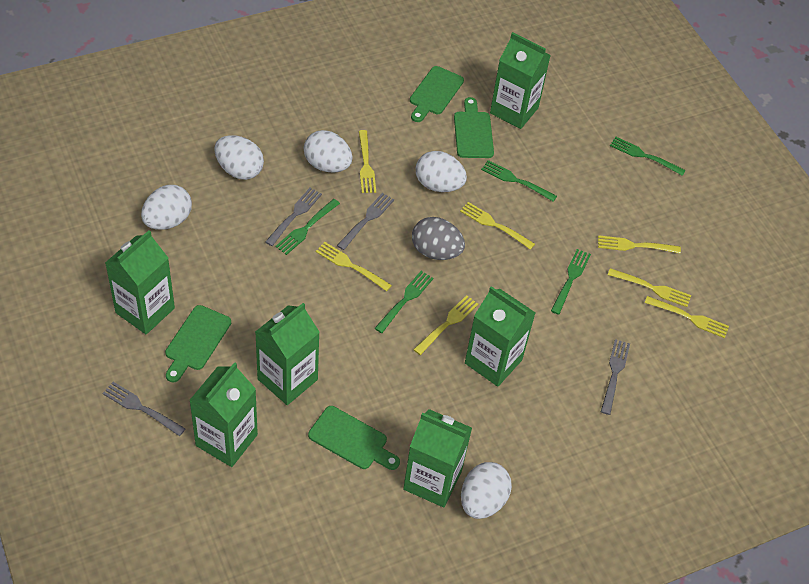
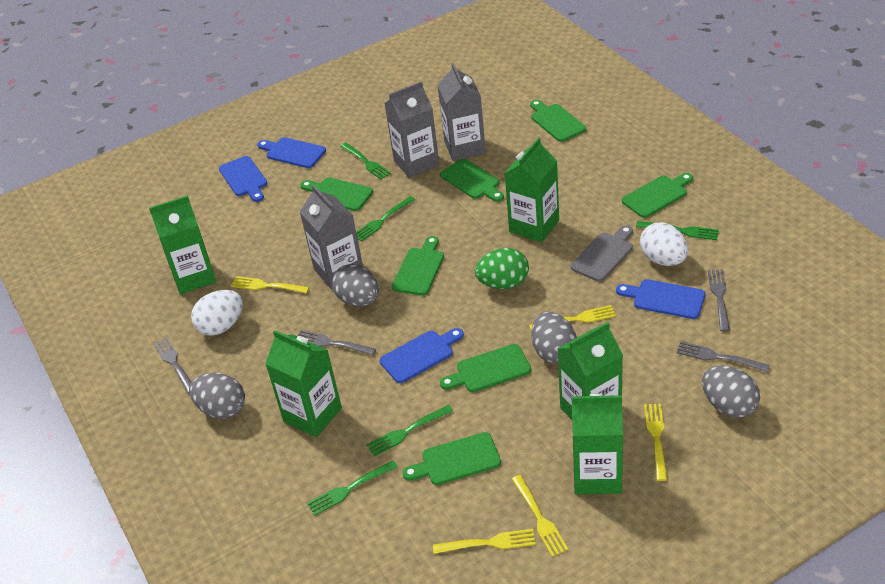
blue cutting board: 0 -> 4
green carton: 6 -> 5
green cutting board: 4 -> 7
green egg: 0 -> 1
grey carton: 0 -> 3
grey cutting board: 0 -> 1
grey egg: 1 -> 4
white egg: 5 -> 2
yellow fork: 7 -> 5

